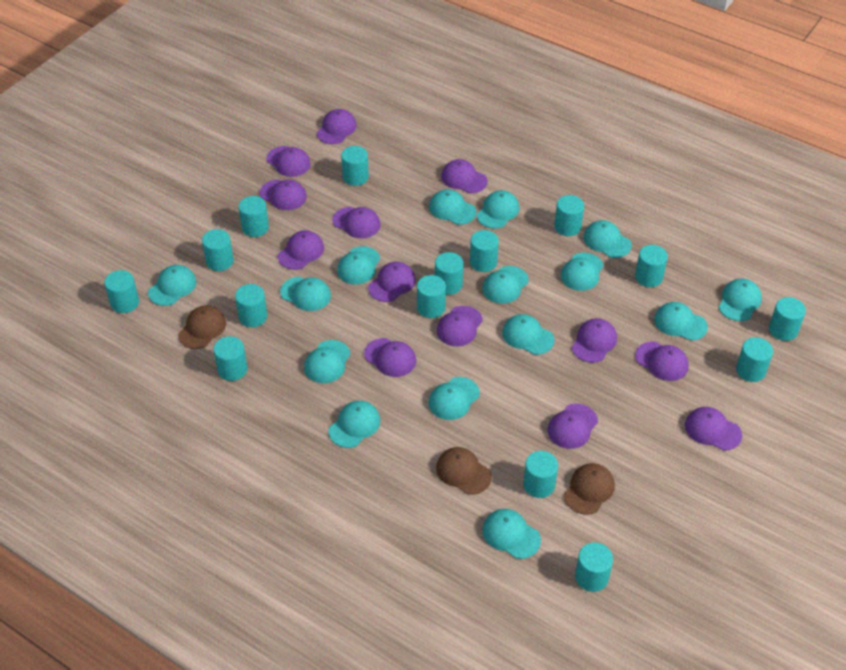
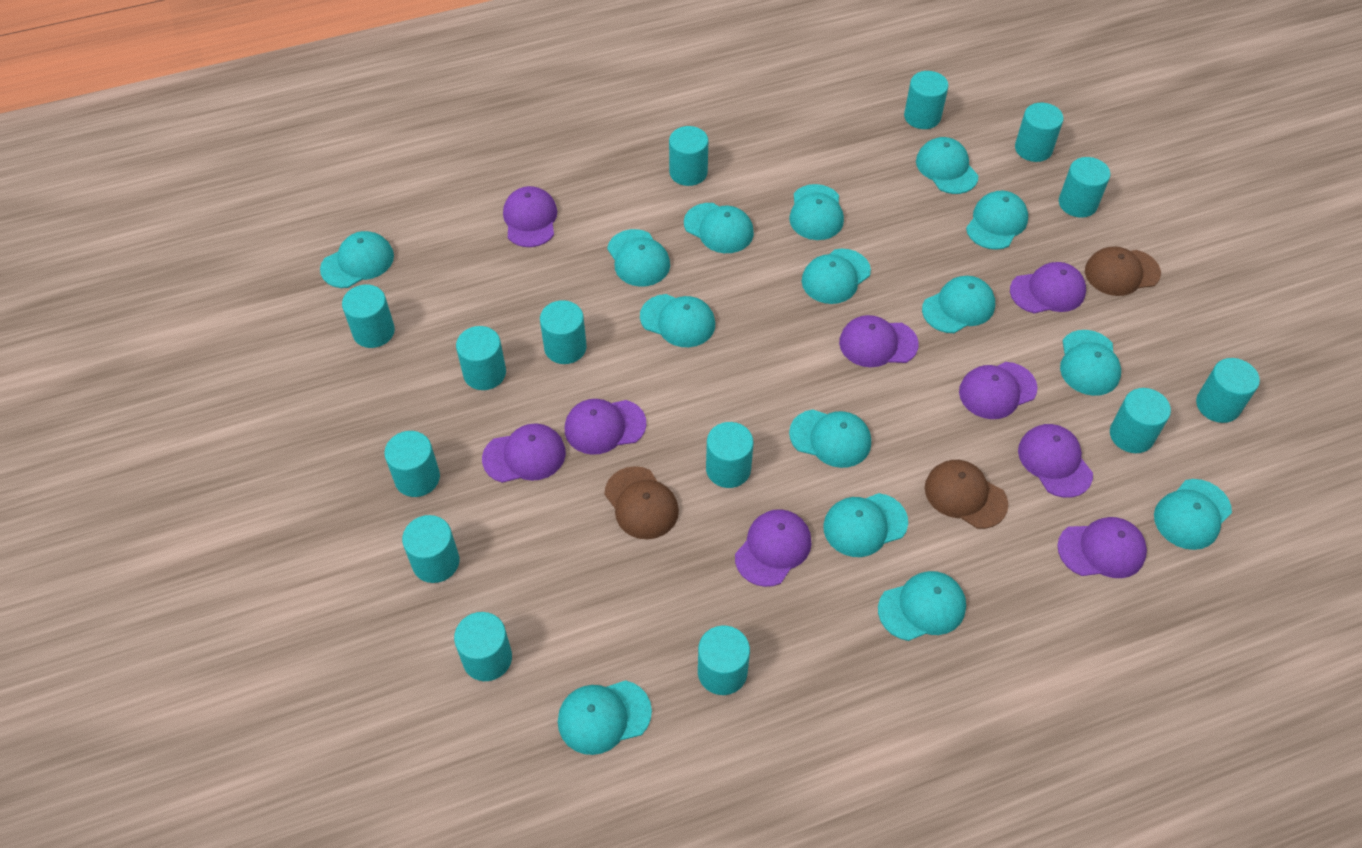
purple cap: 13 -> 9
turquoise cylinder: 15 -> 14

